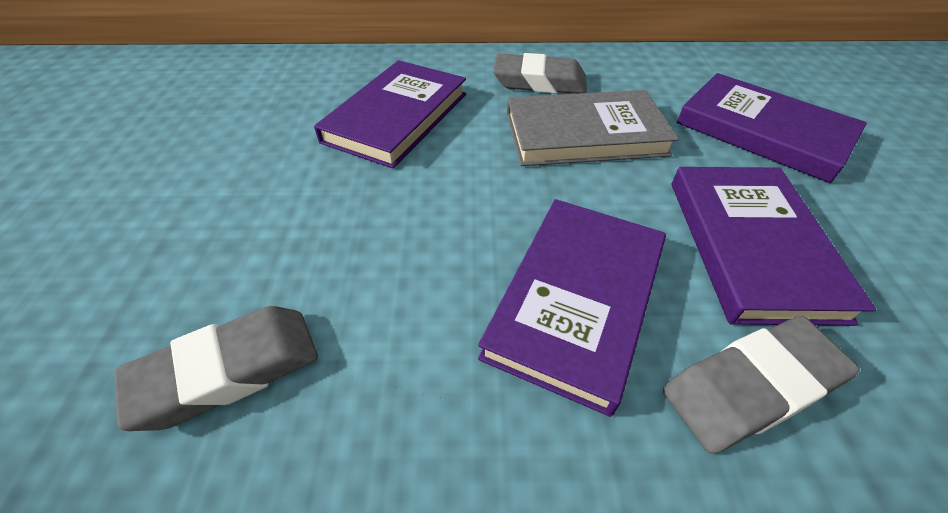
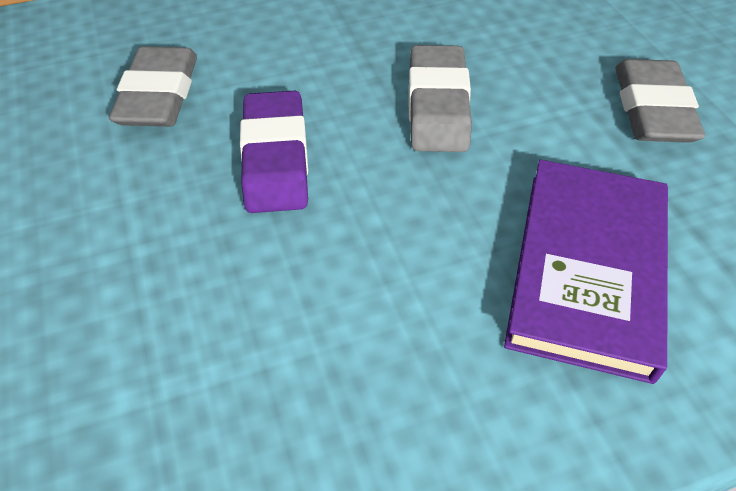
grey book: 1 -> 0
purple book: 4 -> 1
purple eraser: 0 -> 1

